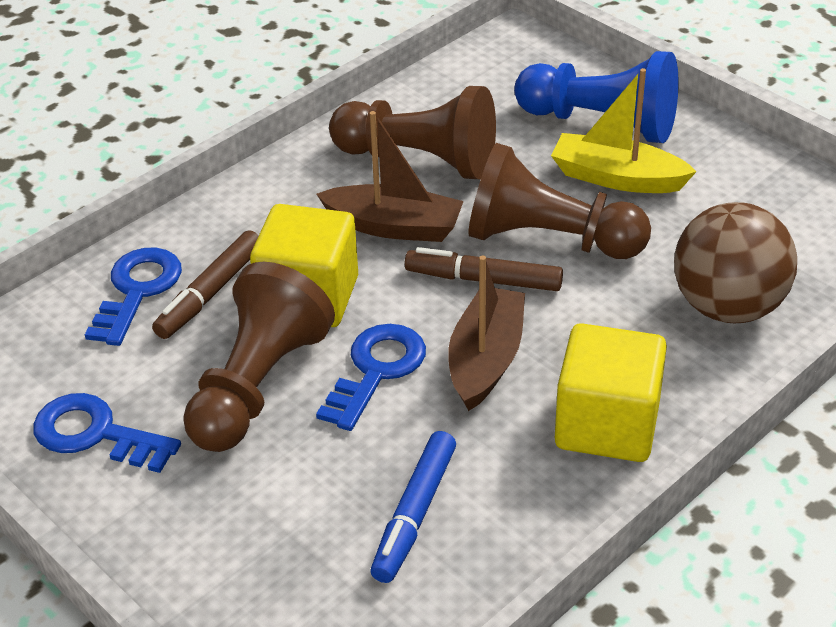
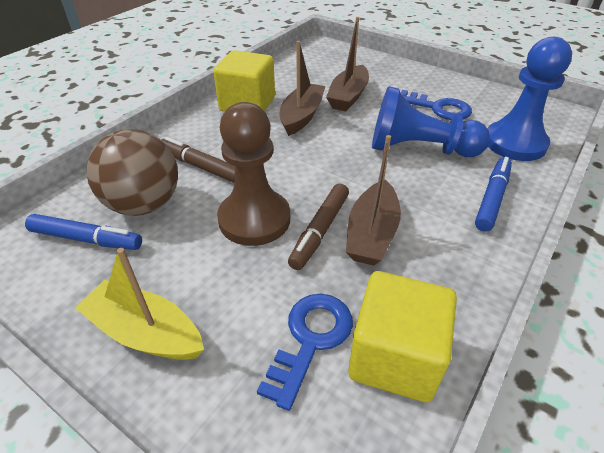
blue key: 3 -> 2
blue marker: 1 -> 2
blue pawn: 1 -> 2
brown boat: 2 -> 3
brown pawn: 3 -> 1

